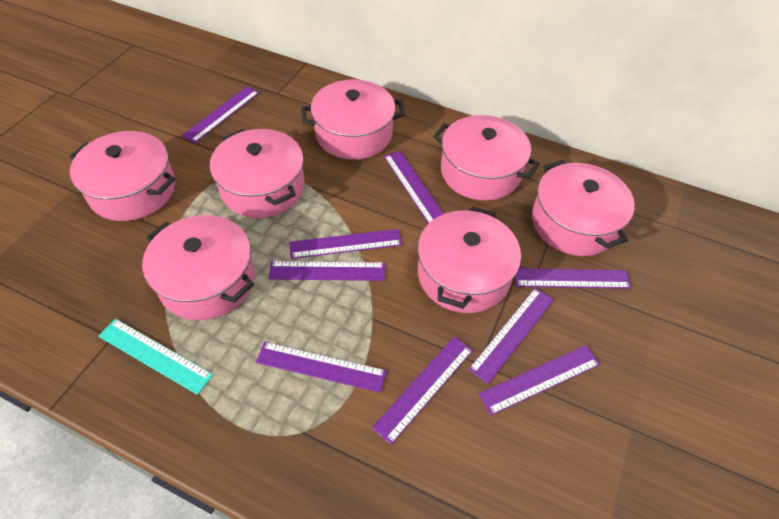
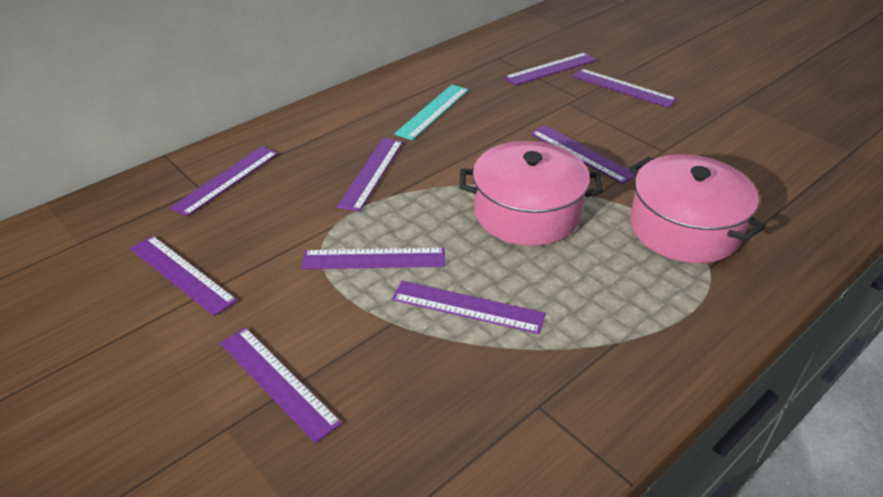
pink pot: 7 -> 2

